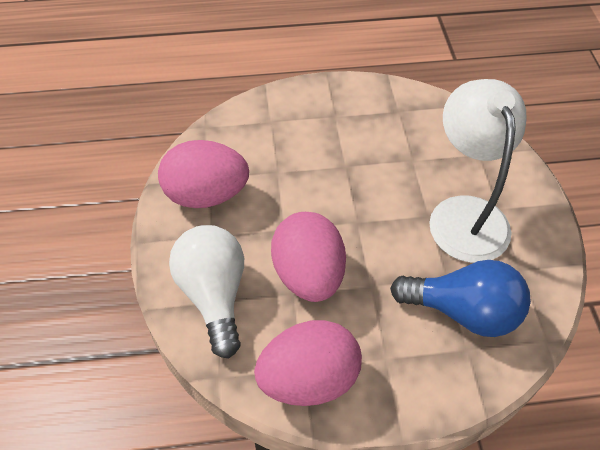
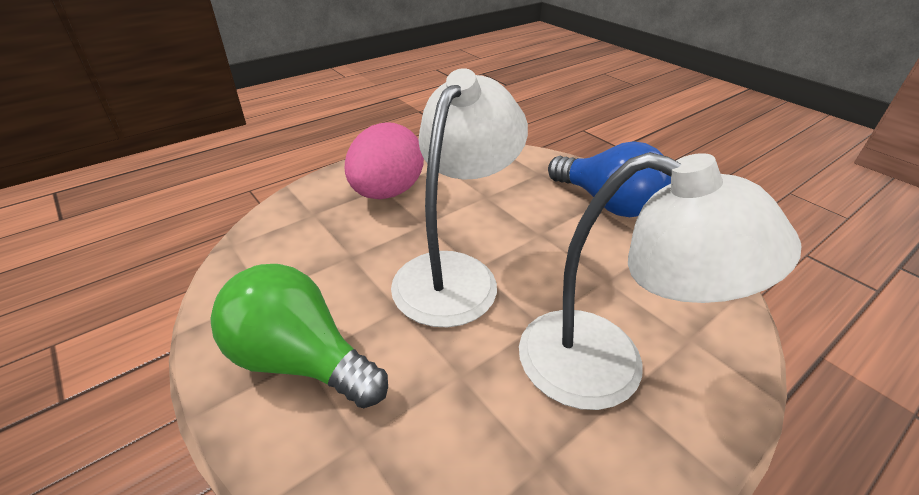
green light bulb: 0 -> 1
pink egg: 3 -> 1
white lamp: 1 -> 2
white light bulb: 1 -> 0

